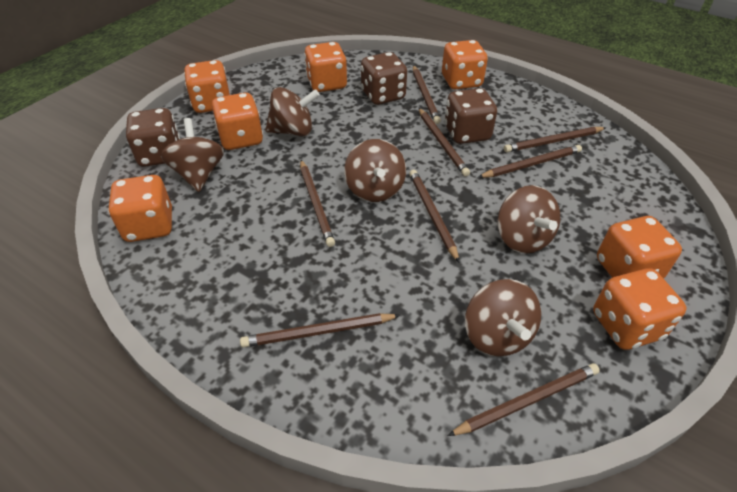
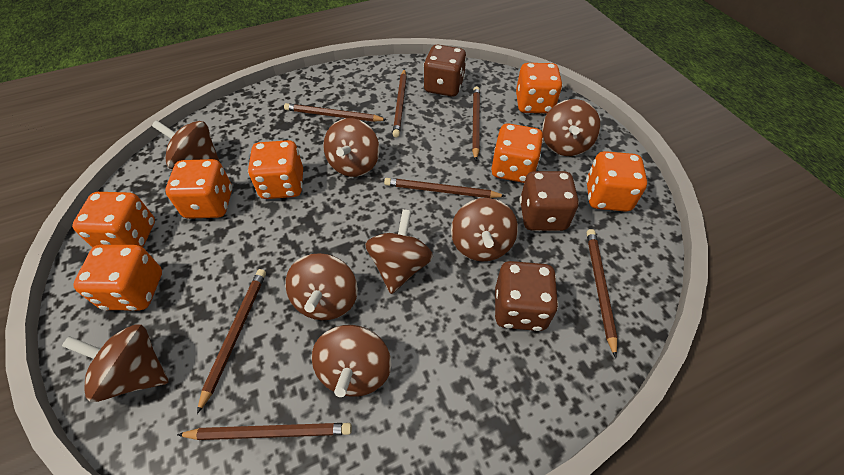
brown pencil: 8 -> 7
brown spinning top: 5 -> 8

